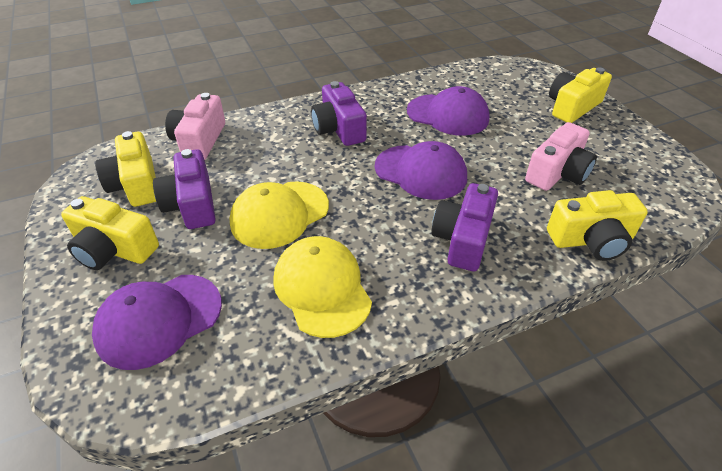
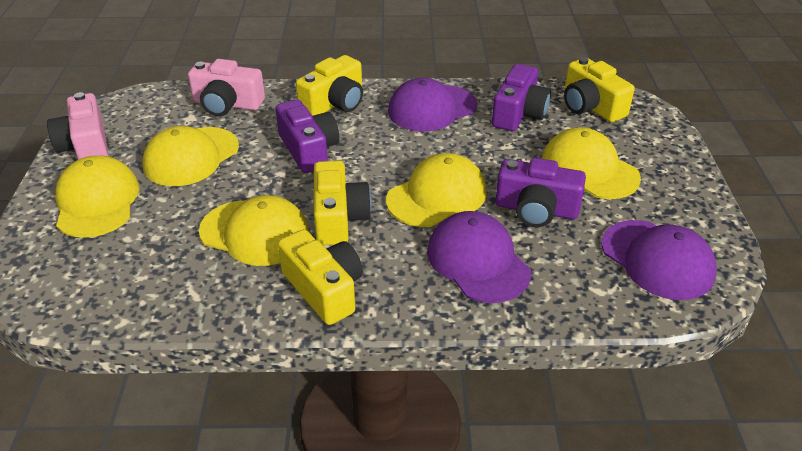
yellow cap: 2 -> 5

